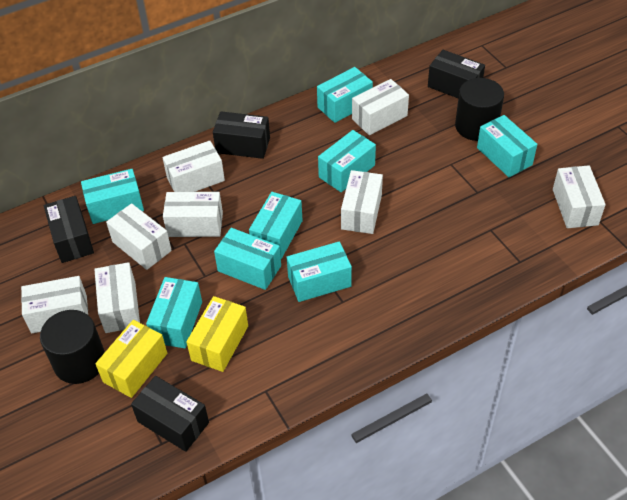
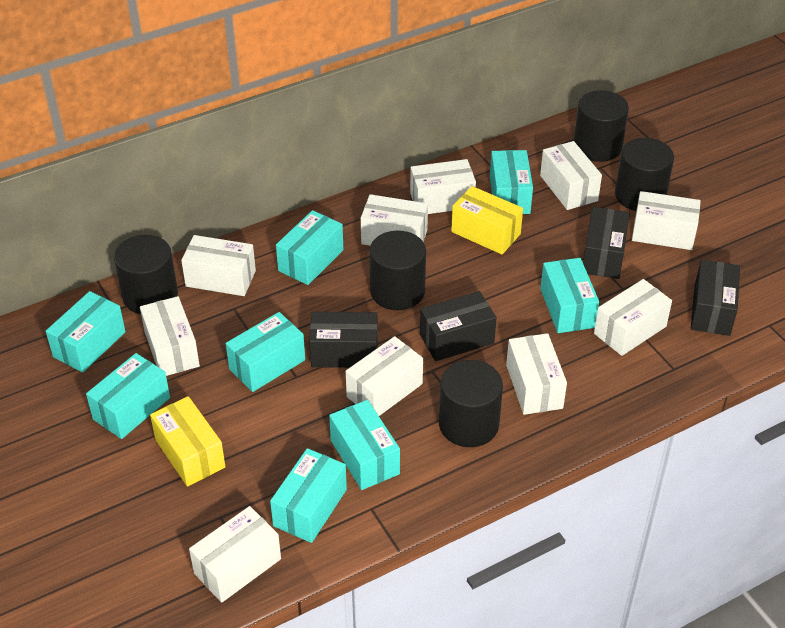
black cylinder: 2 -> 5
white box: 8 -> 10

